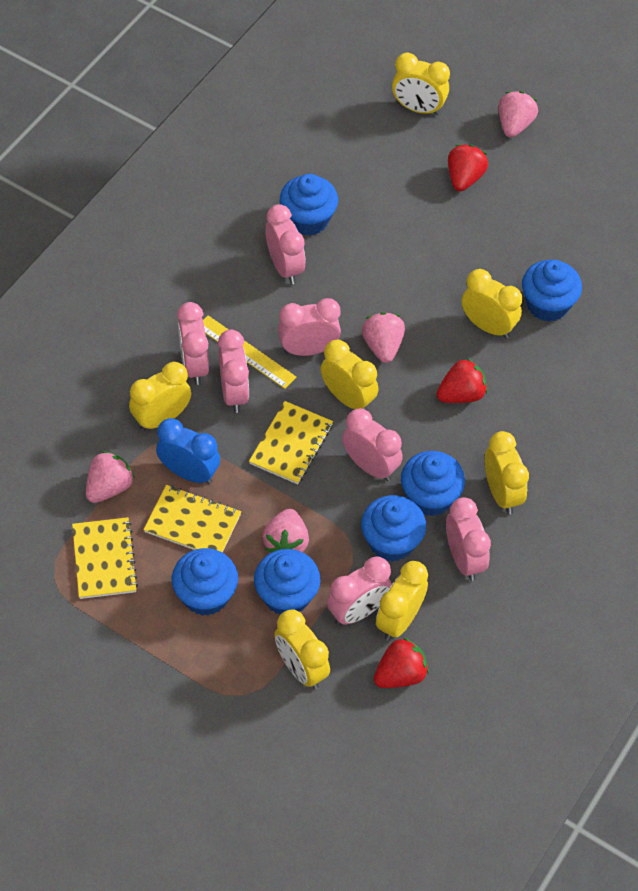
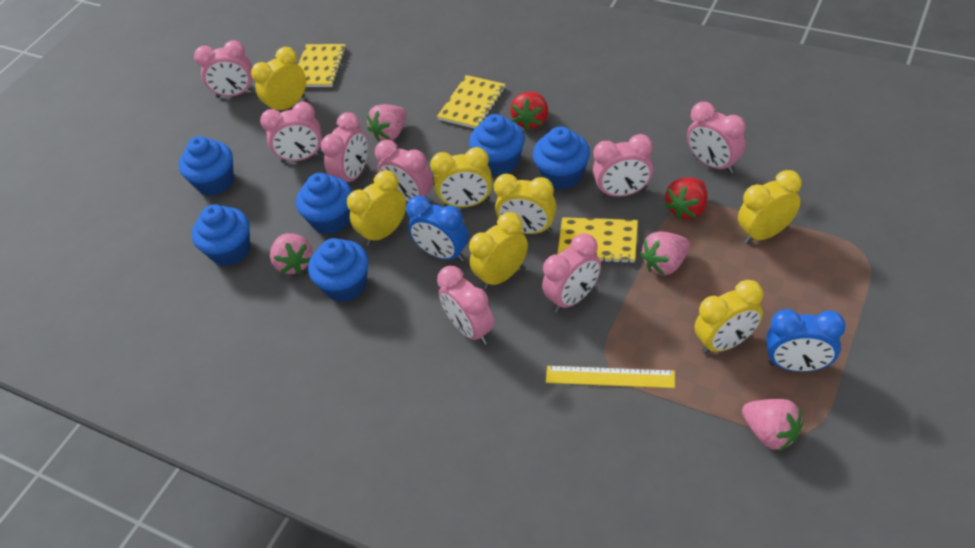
blue clock: 1 -> 2
pink clock: 7 -> 8
red strawberry: 3 -> 2

